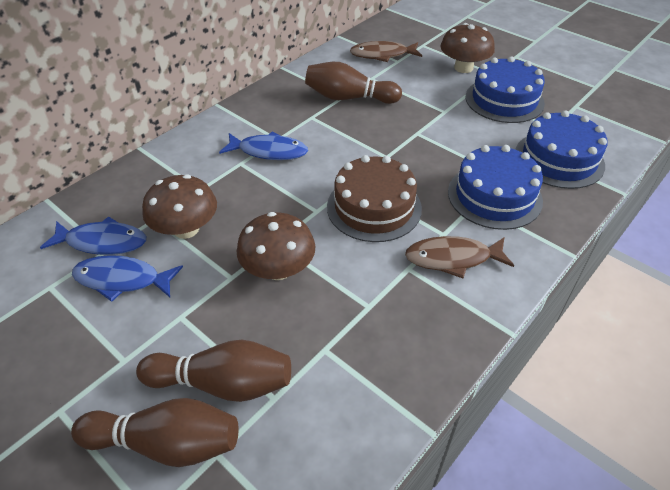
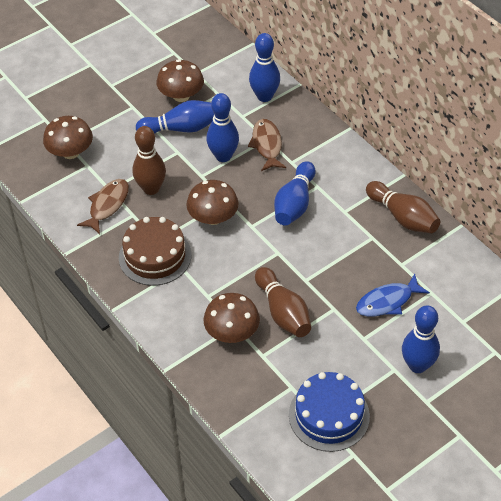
blue bowling pin: 0 -> 5
blue cake: 3 -> 1
blue fish: 3 -> 1
brown mushroom: 3 -> 4

